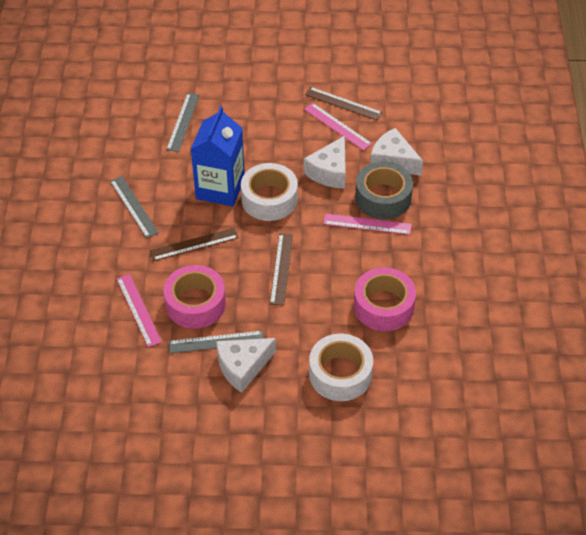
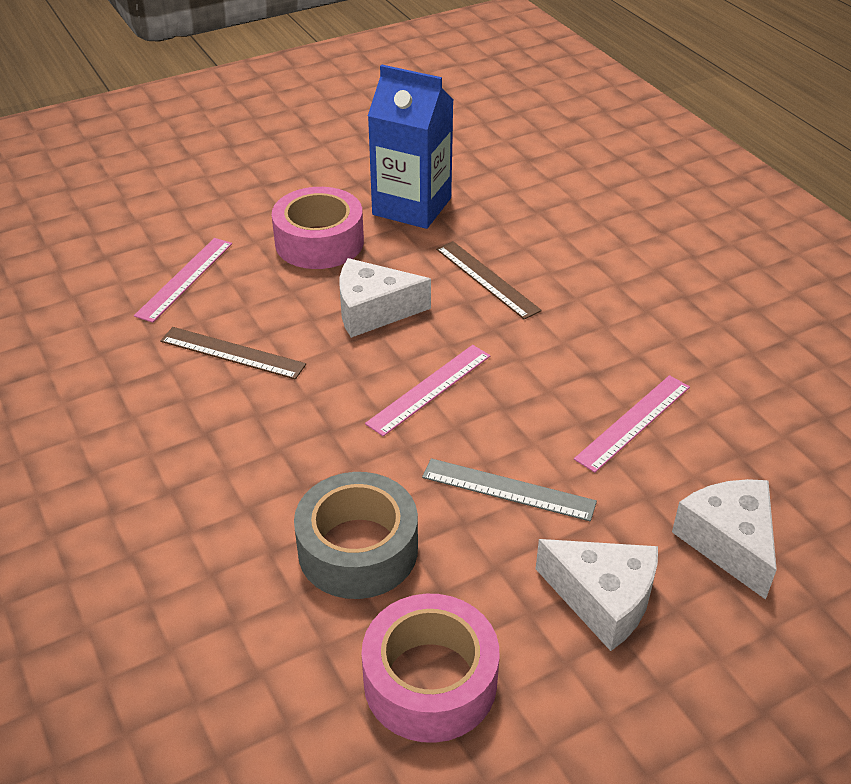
brown ruler: 3 -> 2
grey ruler: 3 -> 1
white tape: 2 -> 0

